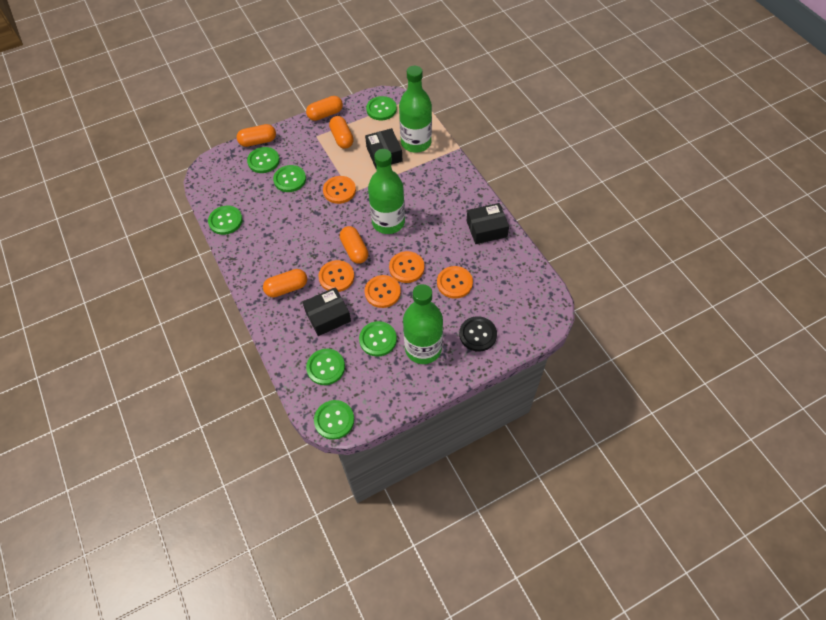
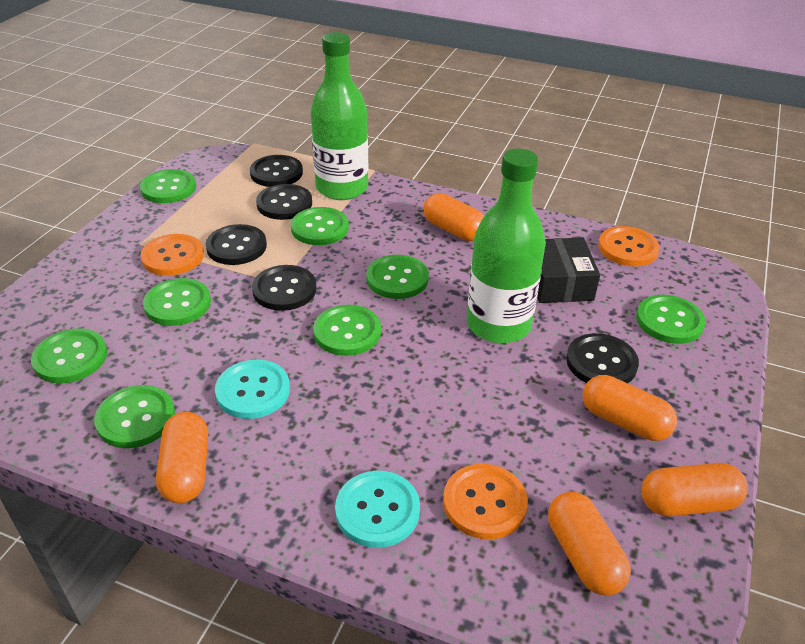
black box: 3 -> 1
black button: 1 -> 5
green bottle: 3 -> 2
green button: 7 -> 8
orange button: 5 -> 3
turquoise button: 0 -> 2

